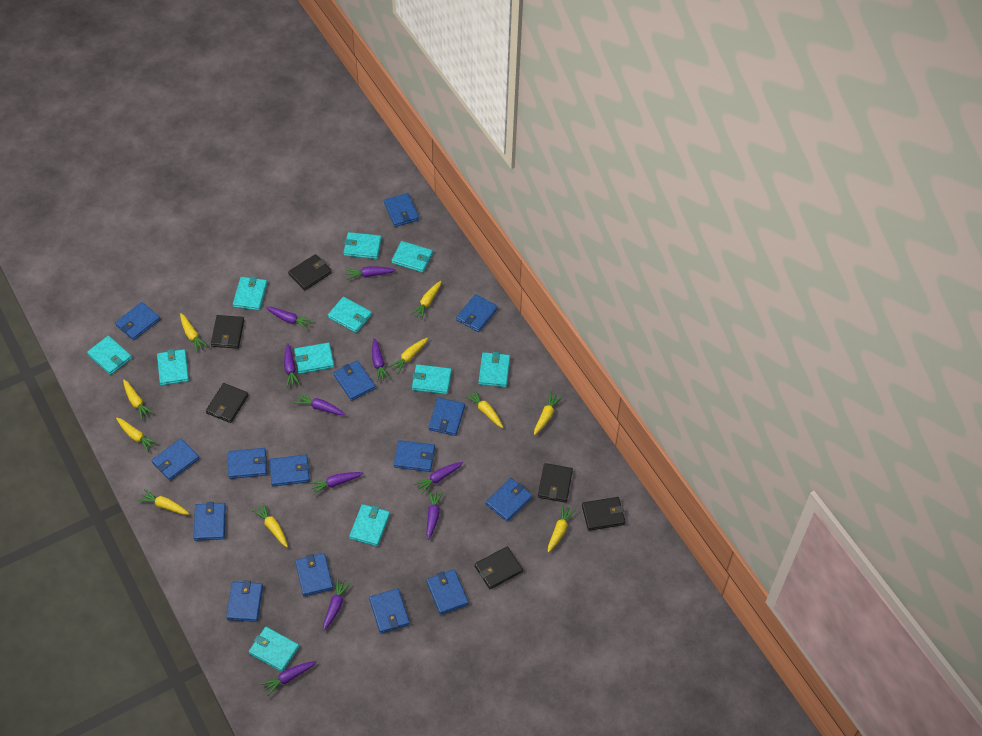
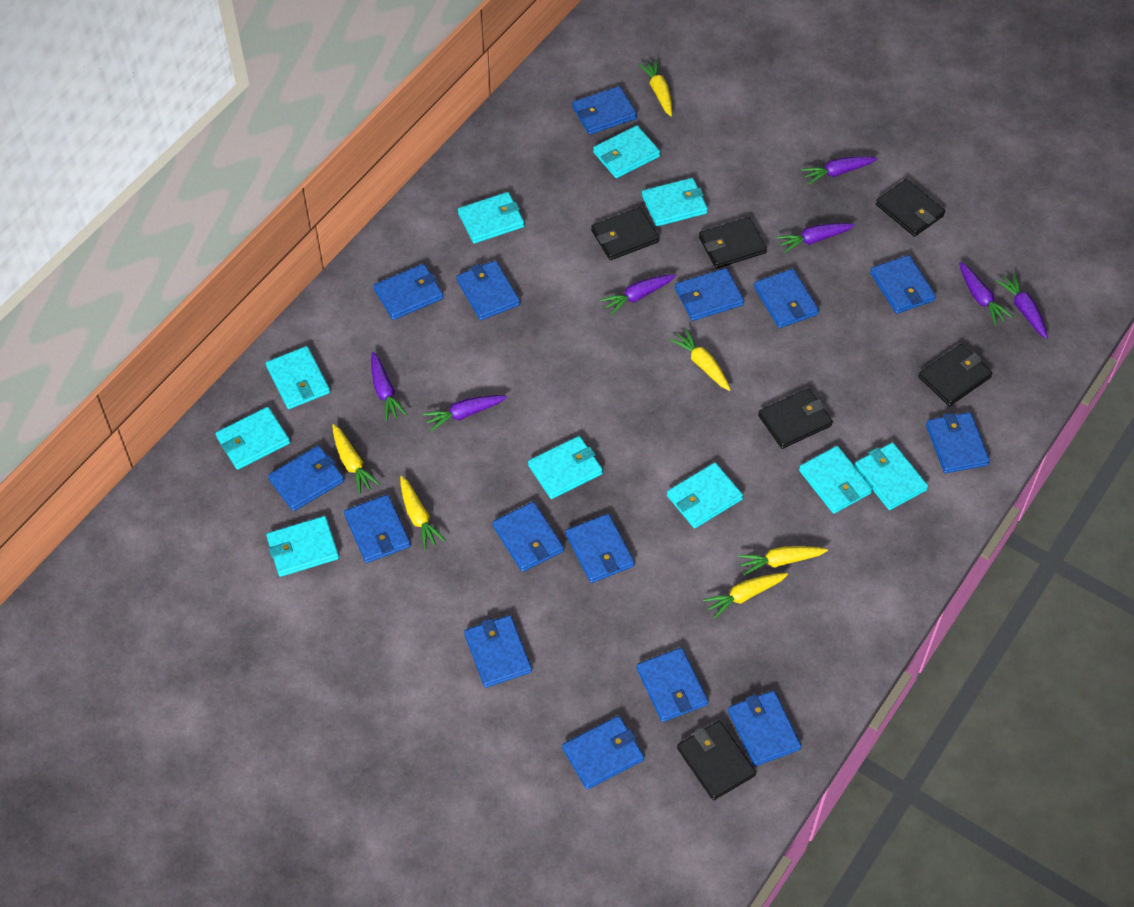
purple carrot: 10 -> 7
turquoise wallet: 11 -> 10
yellow carrot: 10 -> 6

